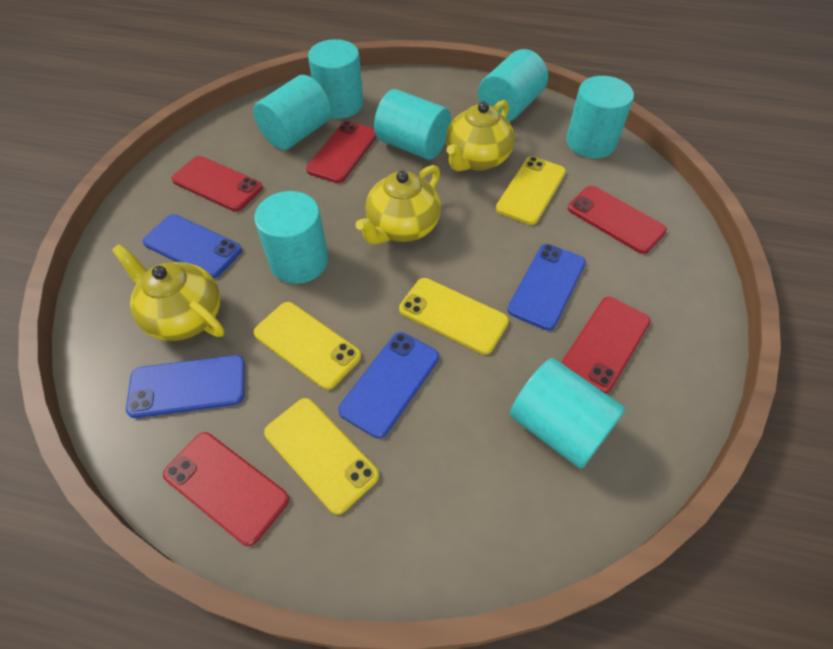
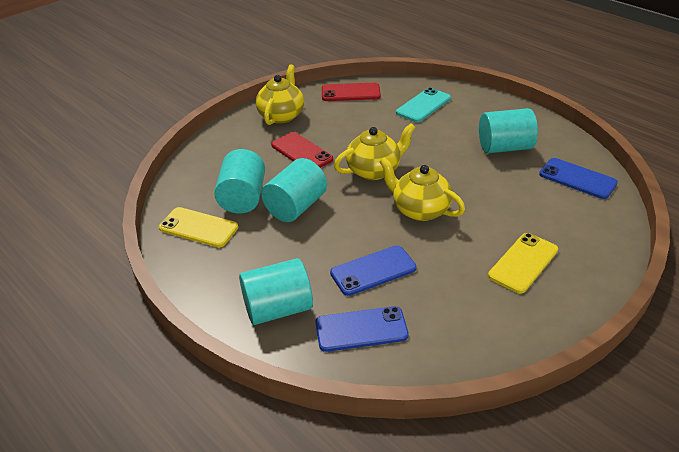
blue phone: 4 -> 3
red phone: 5 -> 2
turquoise cylinder: 7 -> 4
turquoise phone: 0 -> 1
yellow phone: 4 -> 2

